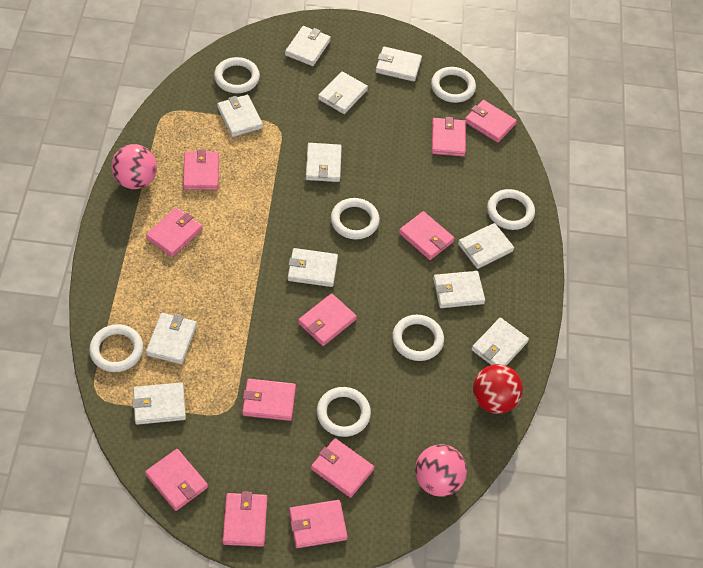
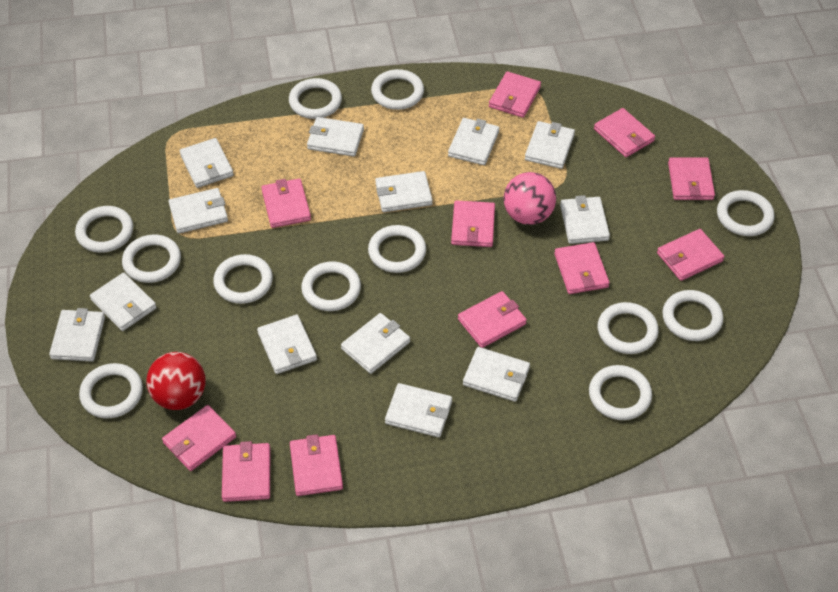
pink ball: 2 -> 1
white ring: 7 -> 12
white wallet: 11 -> 13

